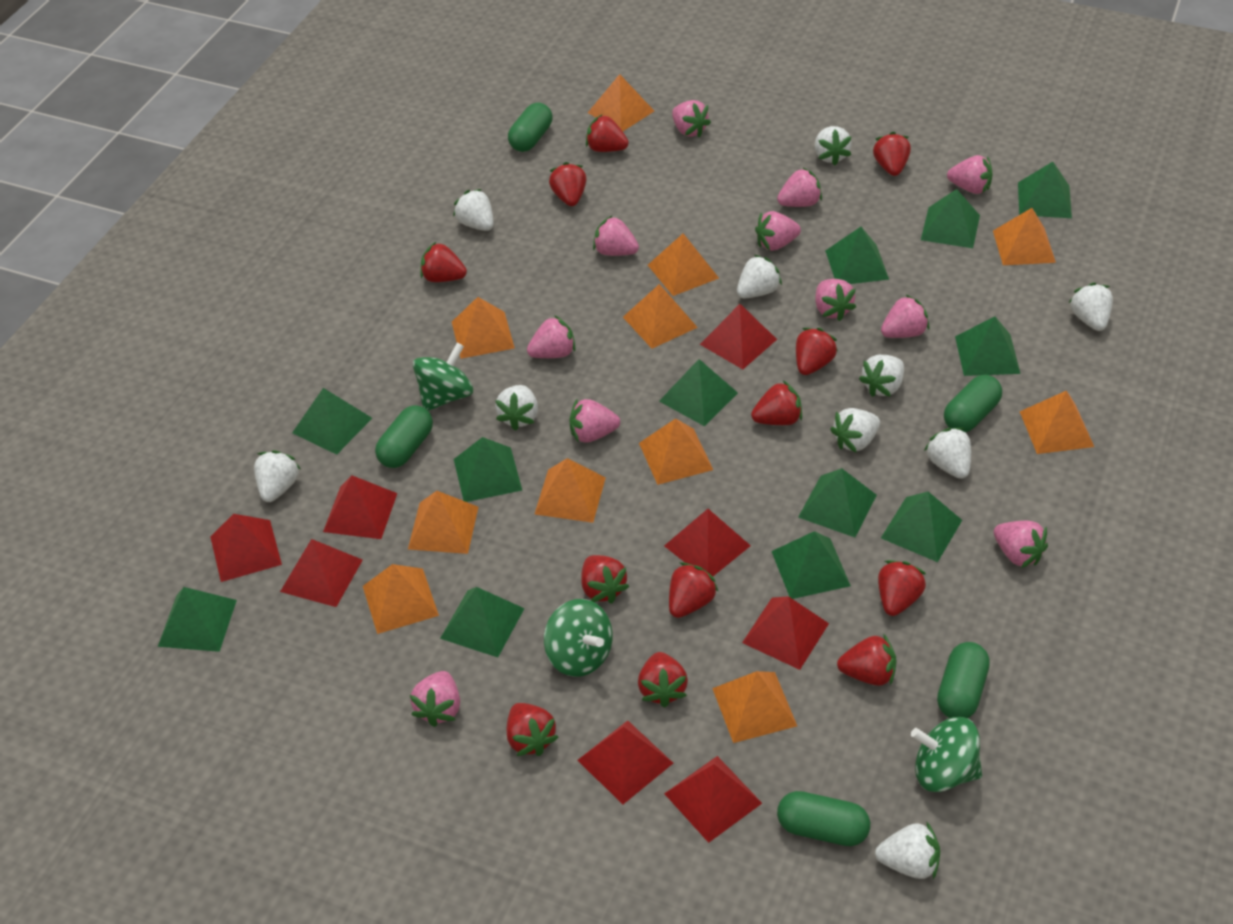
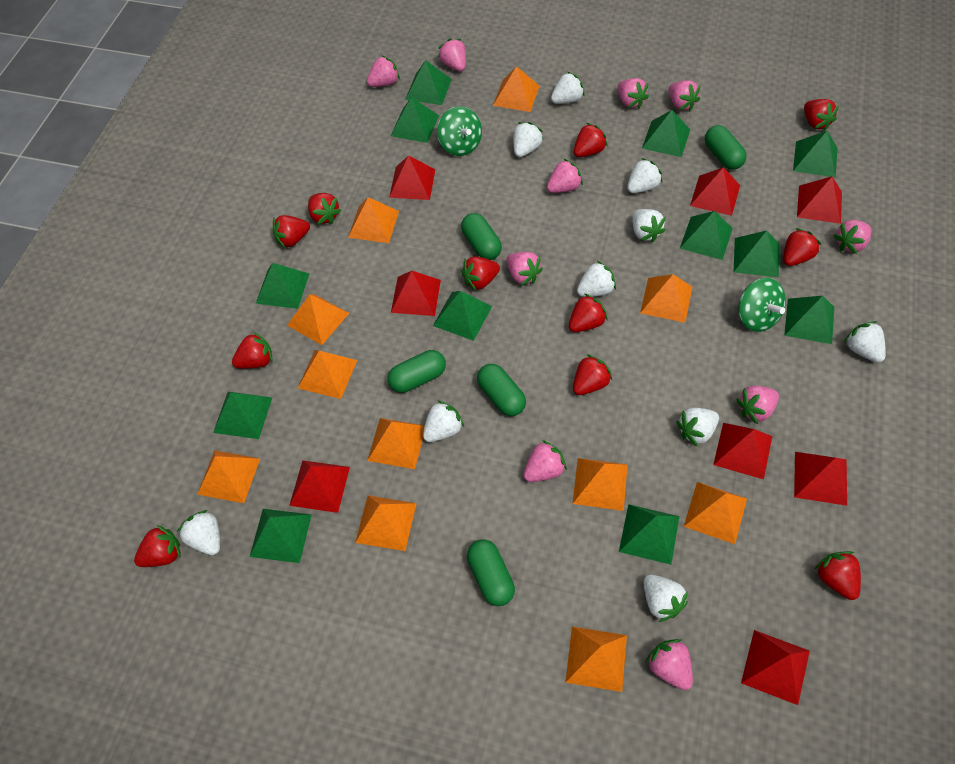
green spinning top: 3 -> 2
pink strawberry: 11 -> 10
red strawberry: 12 -> 11

